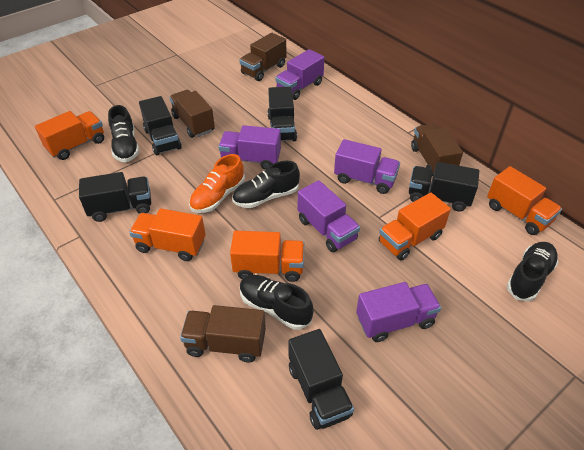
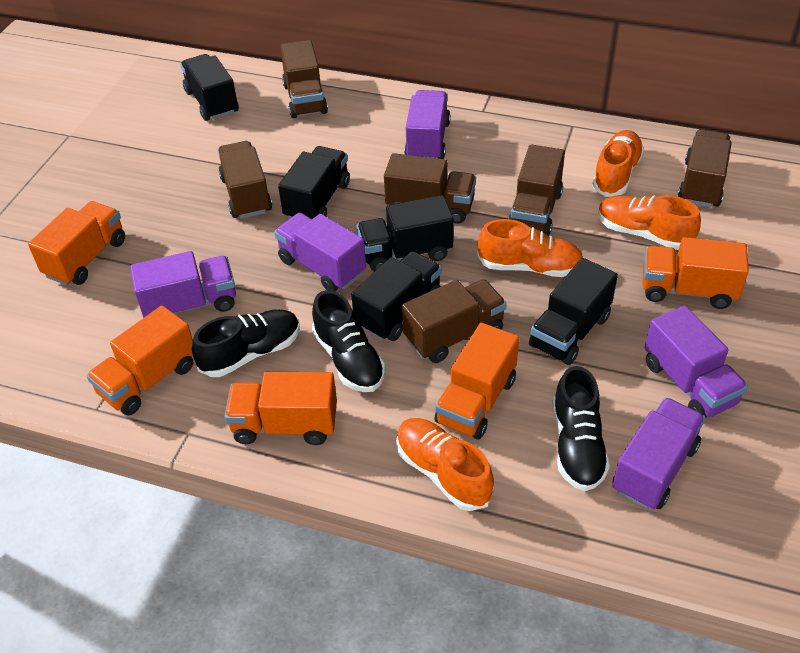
black shoe: 4 -> 3
brown truck: 4 -> 6
orange shoe: 1 -> 4

